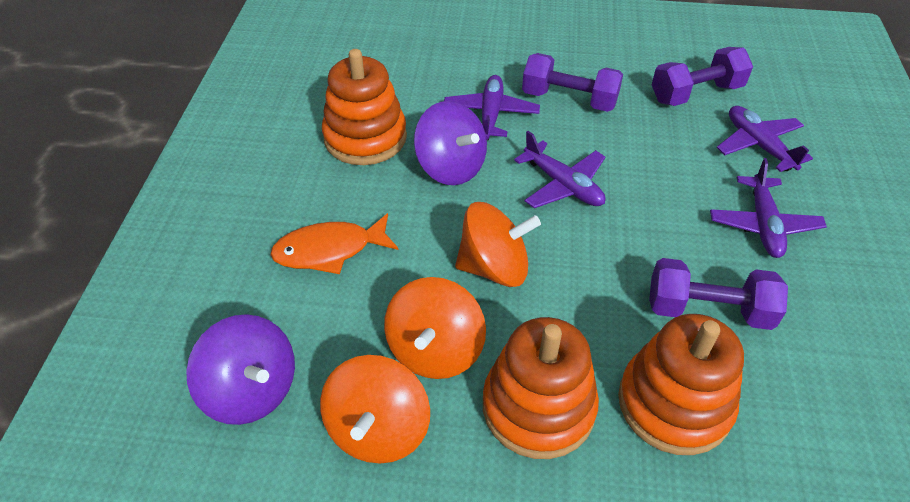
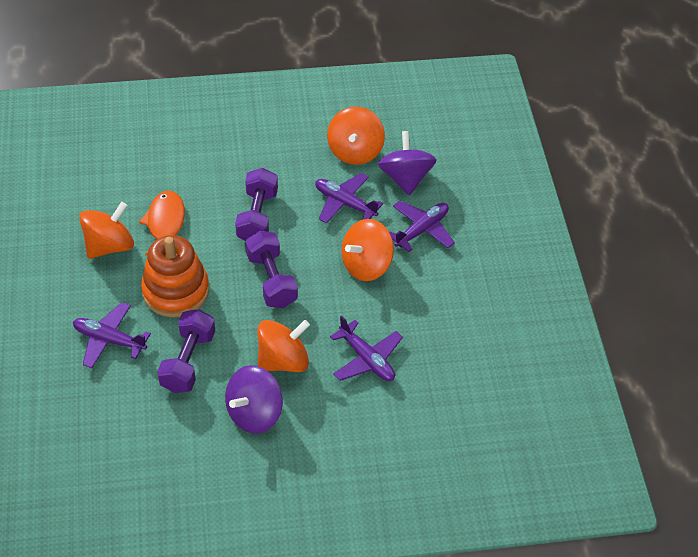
orange spinning top: 3 -> 4
orange stacking toy: 3 -> 1

